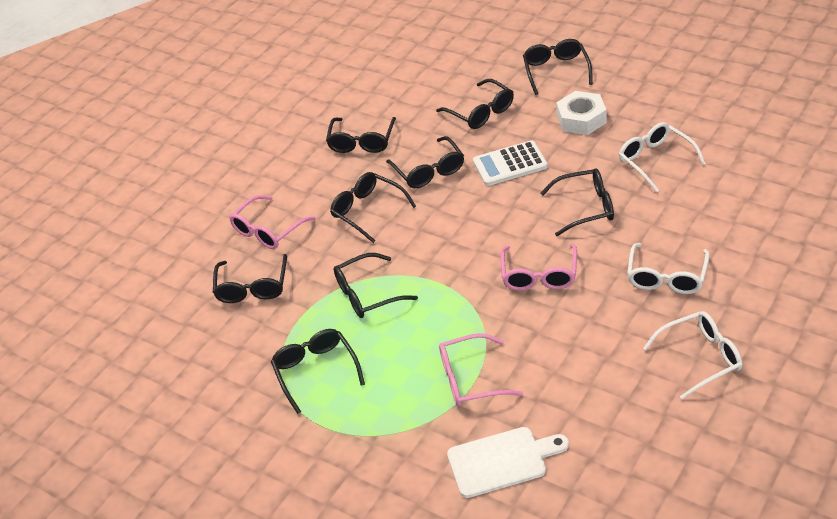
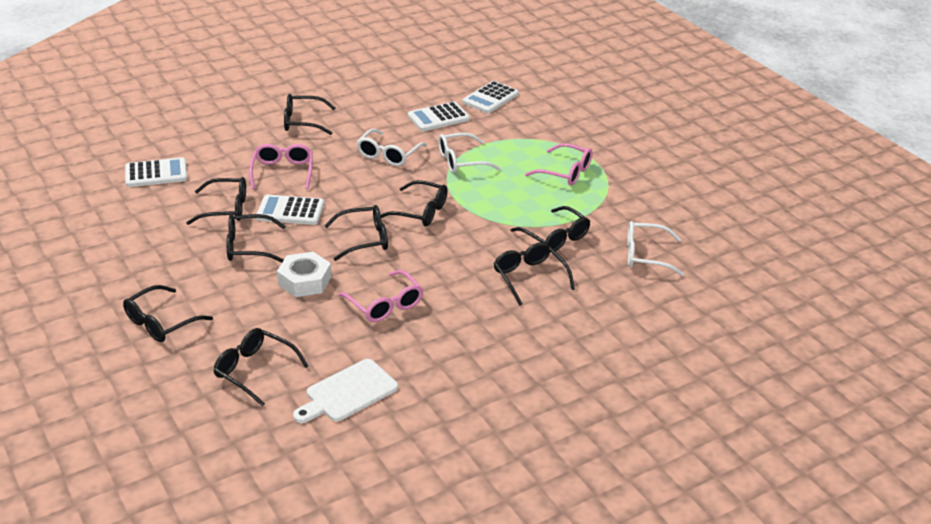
white calculator: 1 -> 4

